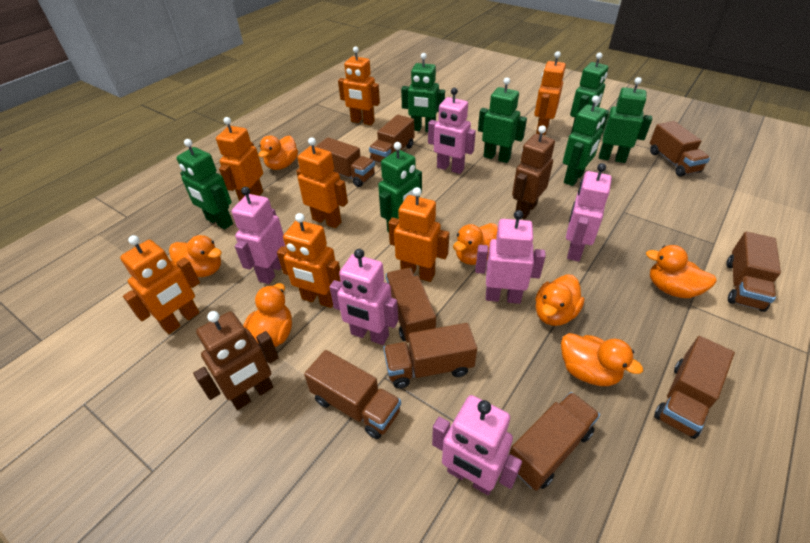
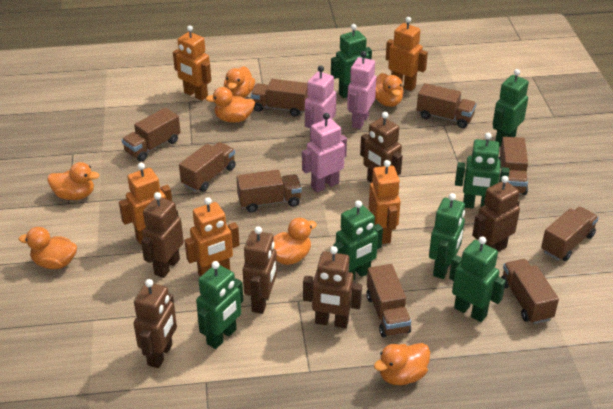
brown robot: 2 -> 6
orange robot: 7 -> 5
pink robot: 6 -> 3

